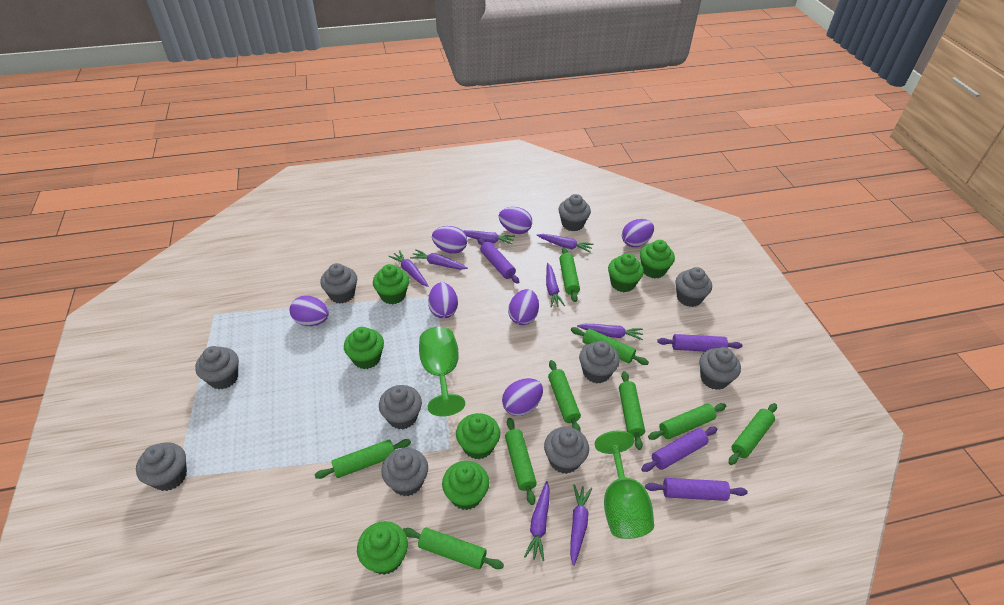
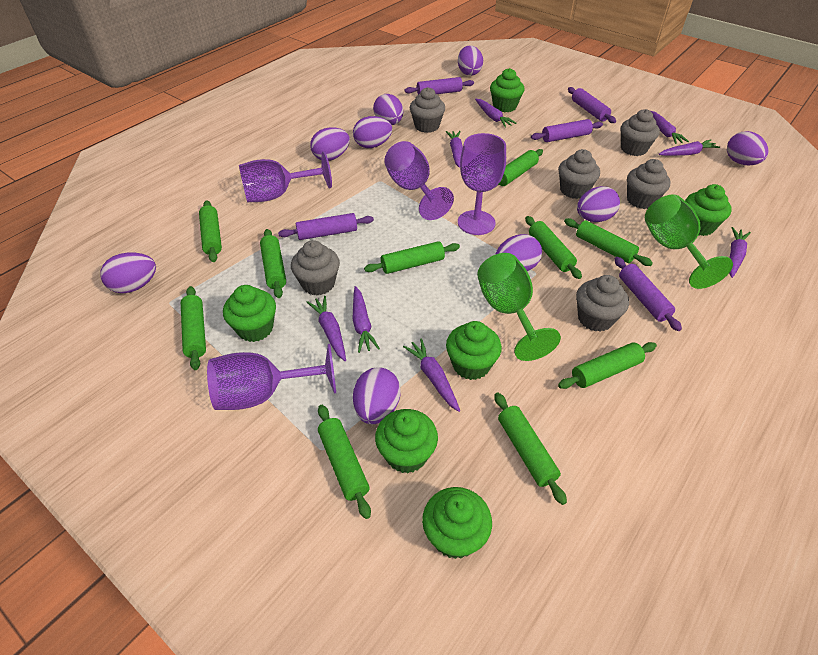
green cupcake: 7 -> 6
green rolling pin: 9 -> 10
grey cupcake: 10 -> 6
purple egg: 7 -> 9
purple goblet: 0 -> 4
purple rolling pin: 4 -> 5

